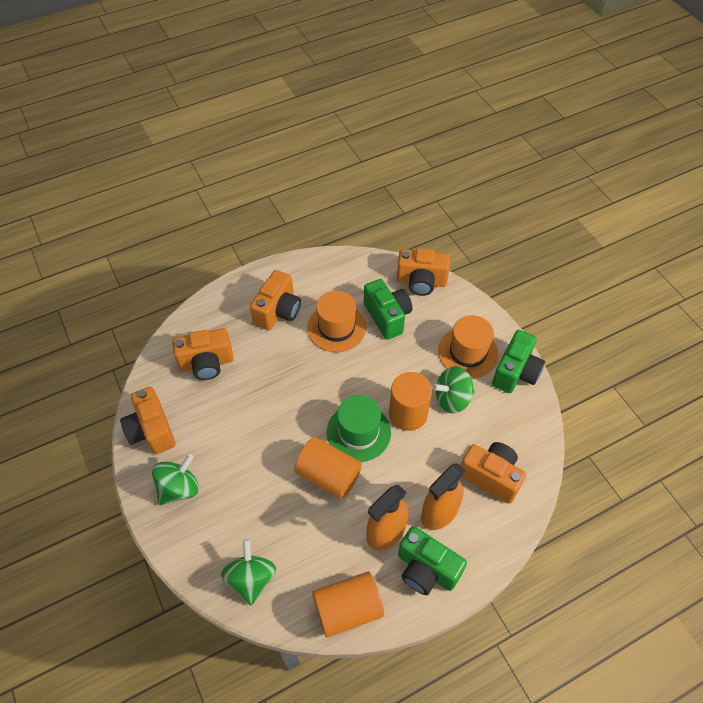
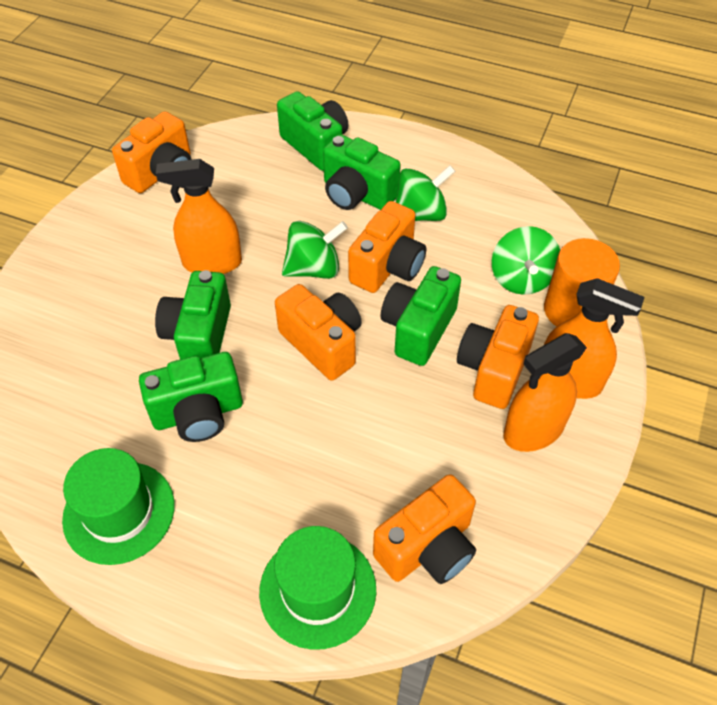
green camera: 3 -> 5
green hat: 1 -> 2
orange cylinder: 3 -> 1
orange hat: 2 -> 0
orange spray bottle: 2 -> 3

